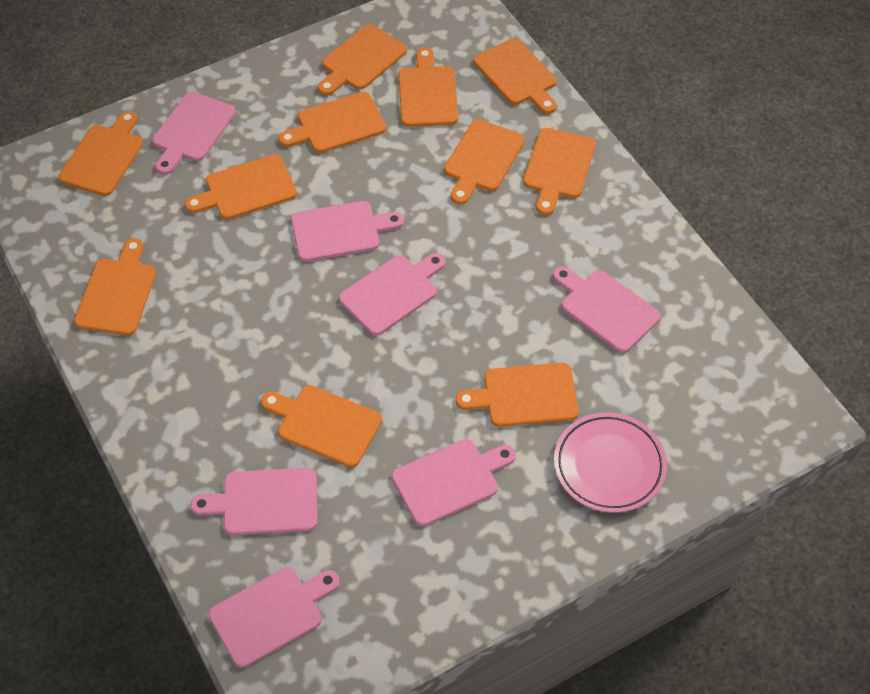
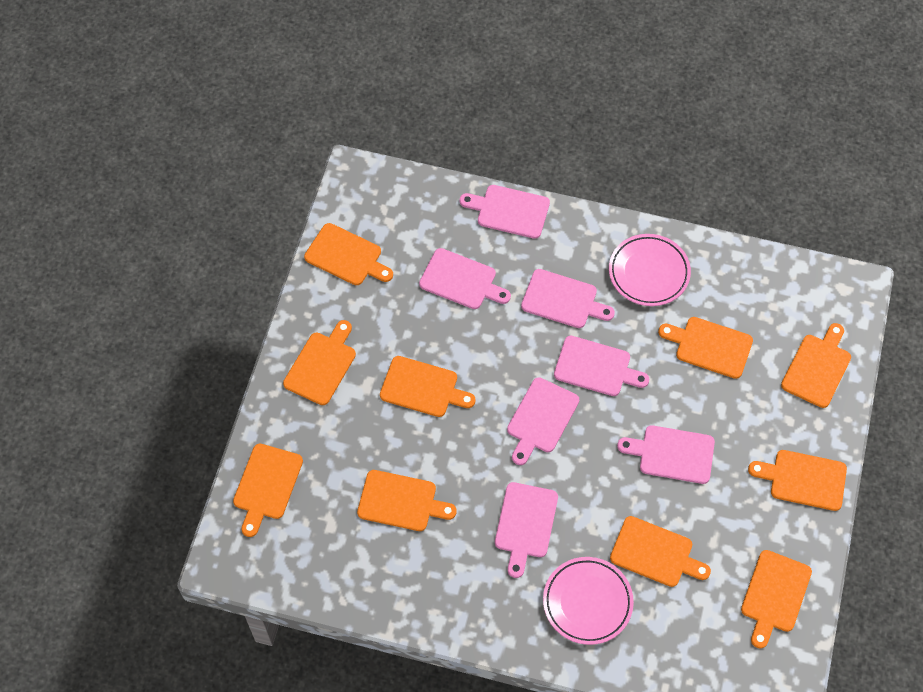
orange cutting board: 11 -> 10
pink plate: 1 -> 2

